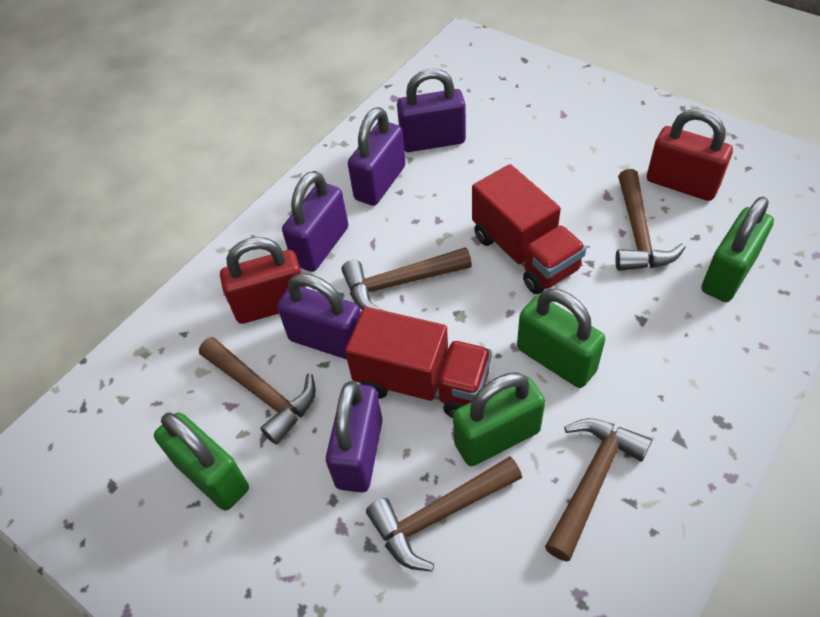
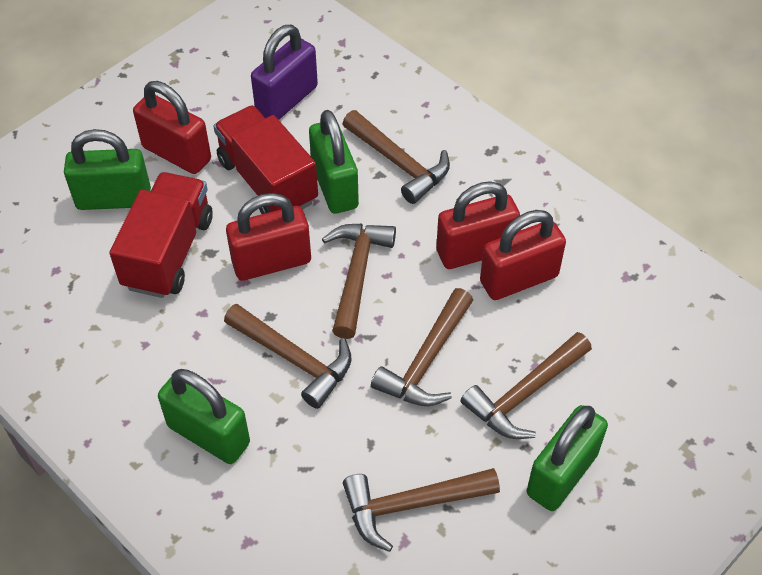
brown hammer: 5 -> 6
purple padlock: 5 -> 1
red padlock: 2 -> 4

